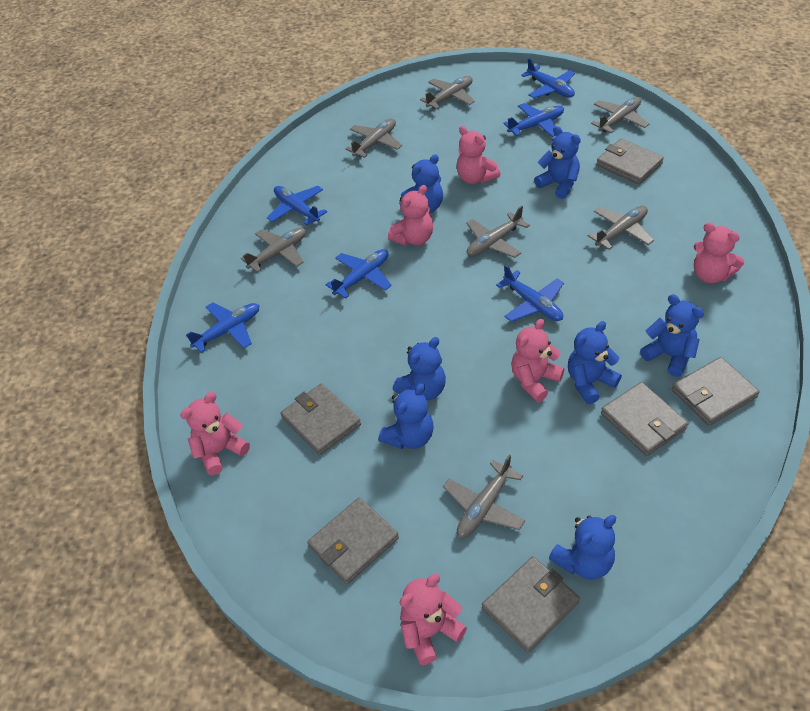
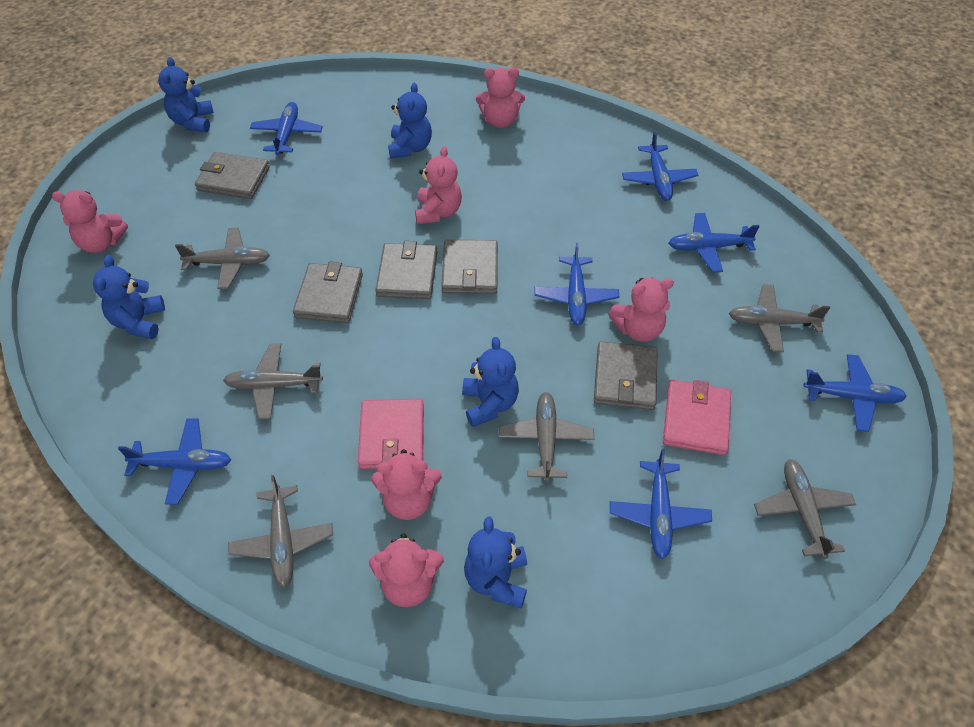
blue plane: 6 -> 7
blue teddy bear: 7 -> 5
grey plane: 7 -> 6
grey wallet: 6 -> 5
pink wallet: 0 -> 2

